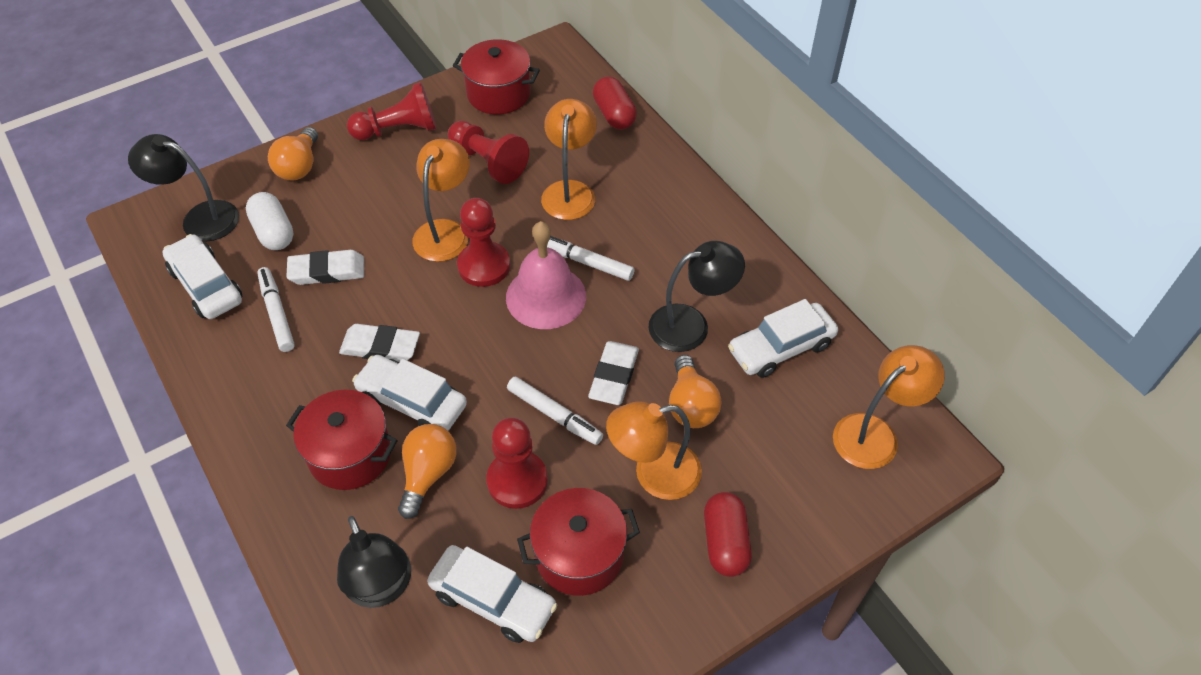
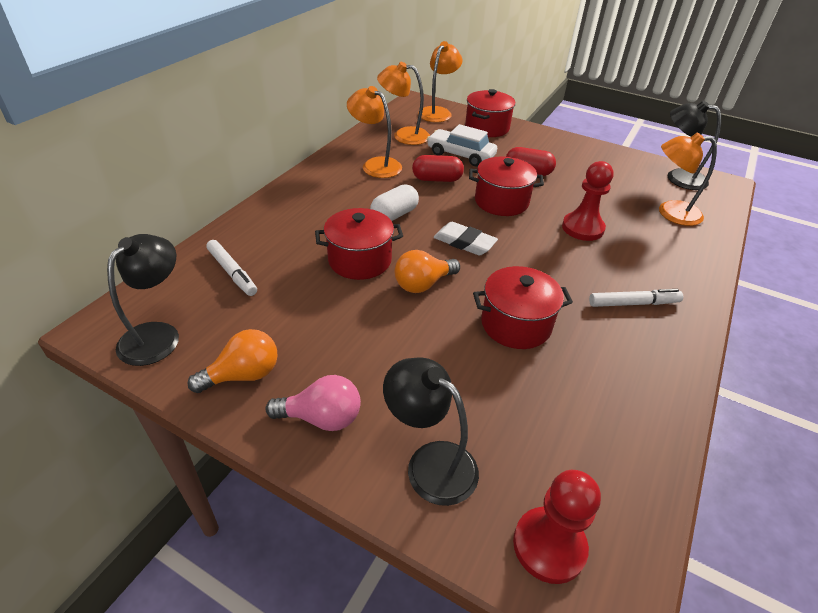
orange light bulb: 3 -> 2
pink bell: 1 -> 0
pink light bulb: 0 -> 1
red pawn: 4 -> 2
red pot: 3 -> 4
white car: 4 -> 1
white eraser: 3 -> 1
white marker: 3 -> 2

